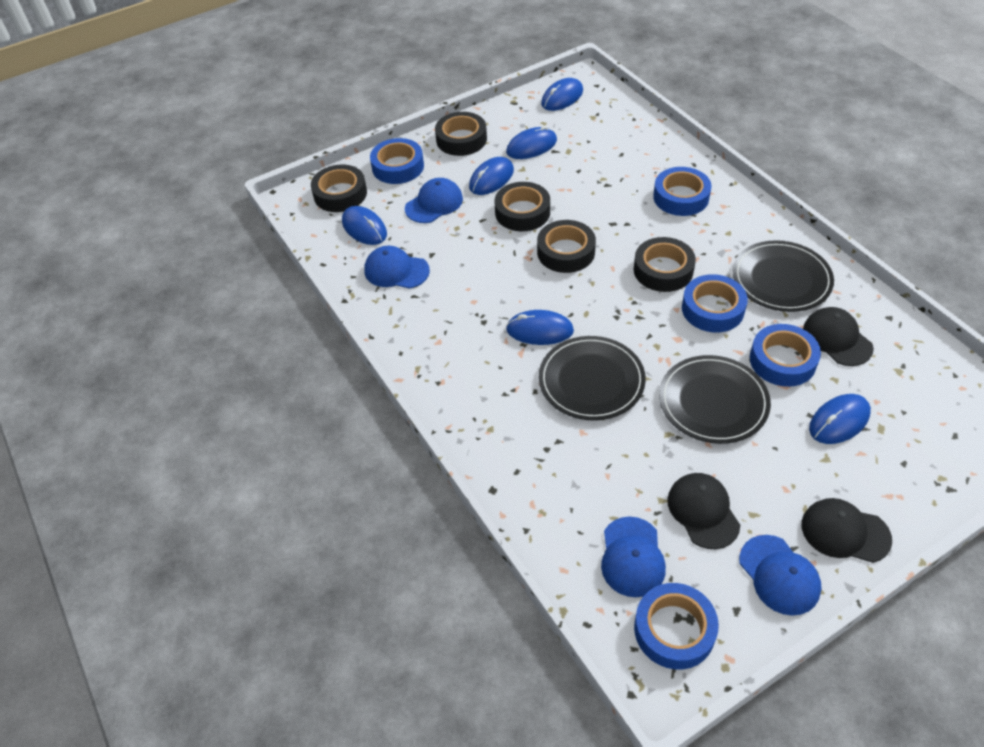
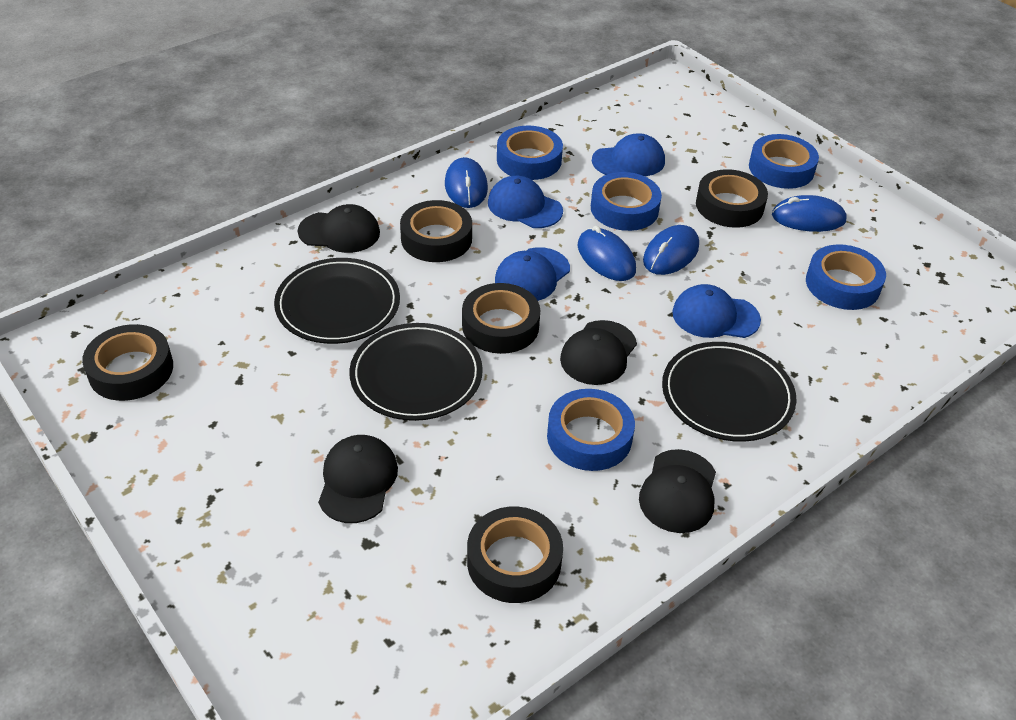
black cap: 3 -> 4
blue mouse: 6 -> 4

